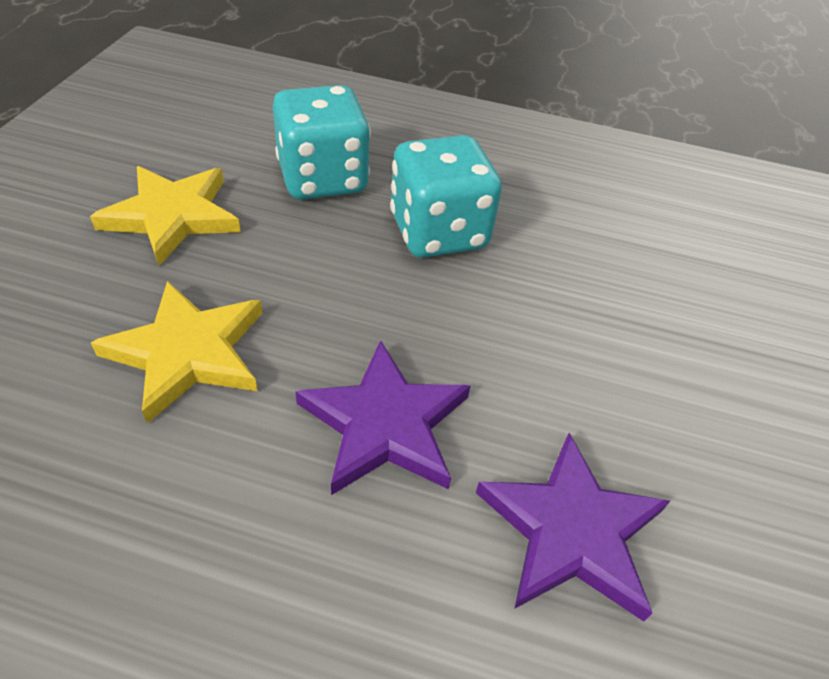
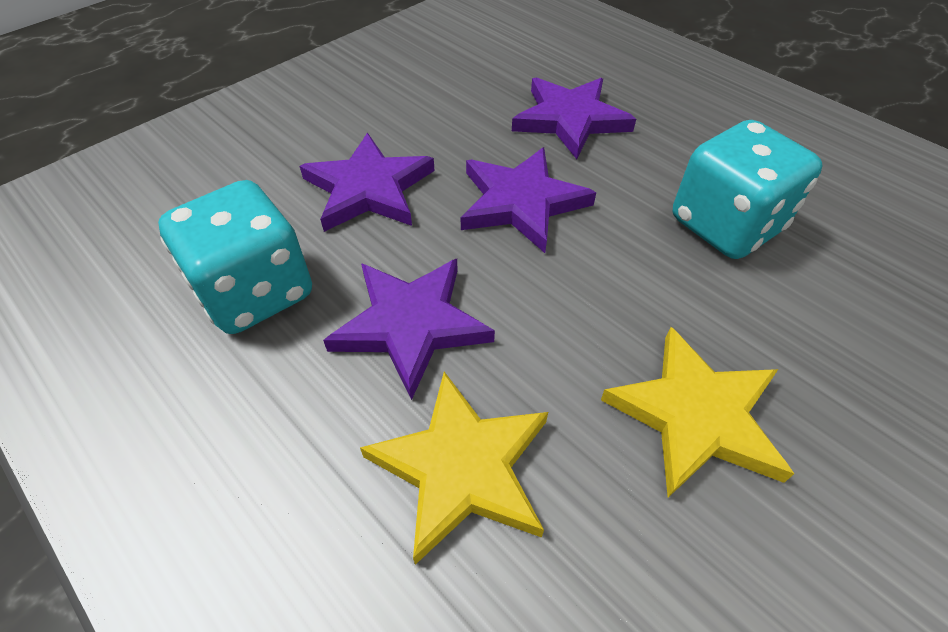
purple star: 2 -> 4

